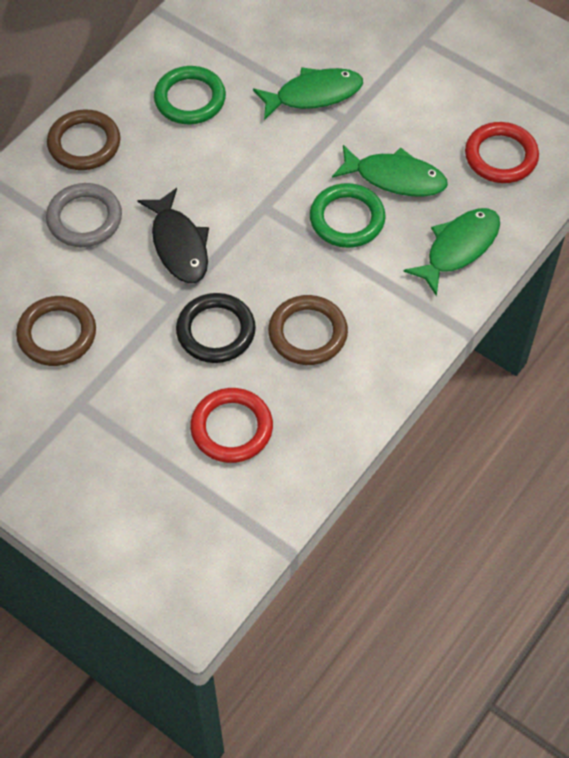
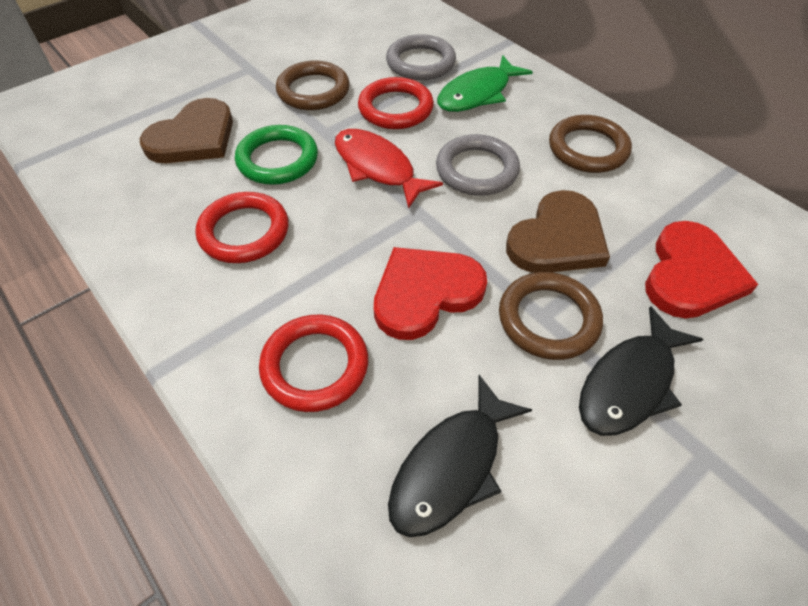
black fish: 1 -> 2
black ring: 1 -> 0
brown heart: 0 -> 2
green fish: 3 -> 1
green ring: 2 -> 1
grey ring: 1 -> 2
red fish: 0 -> 1
red heart: 0 -> 2
red ring: 2 -> 3

